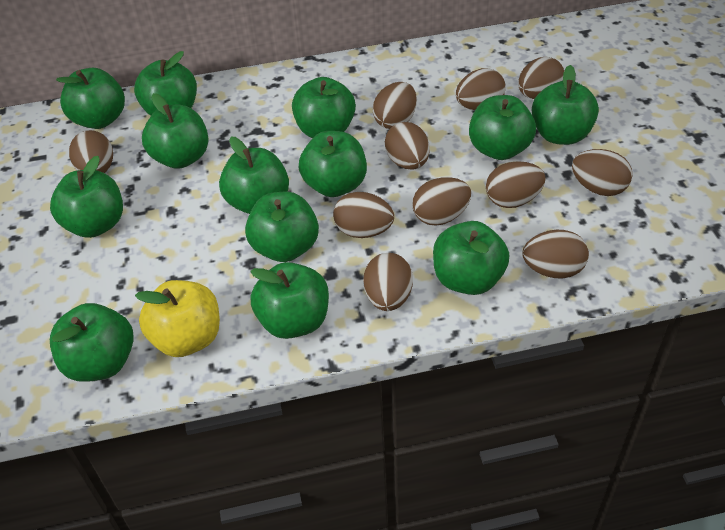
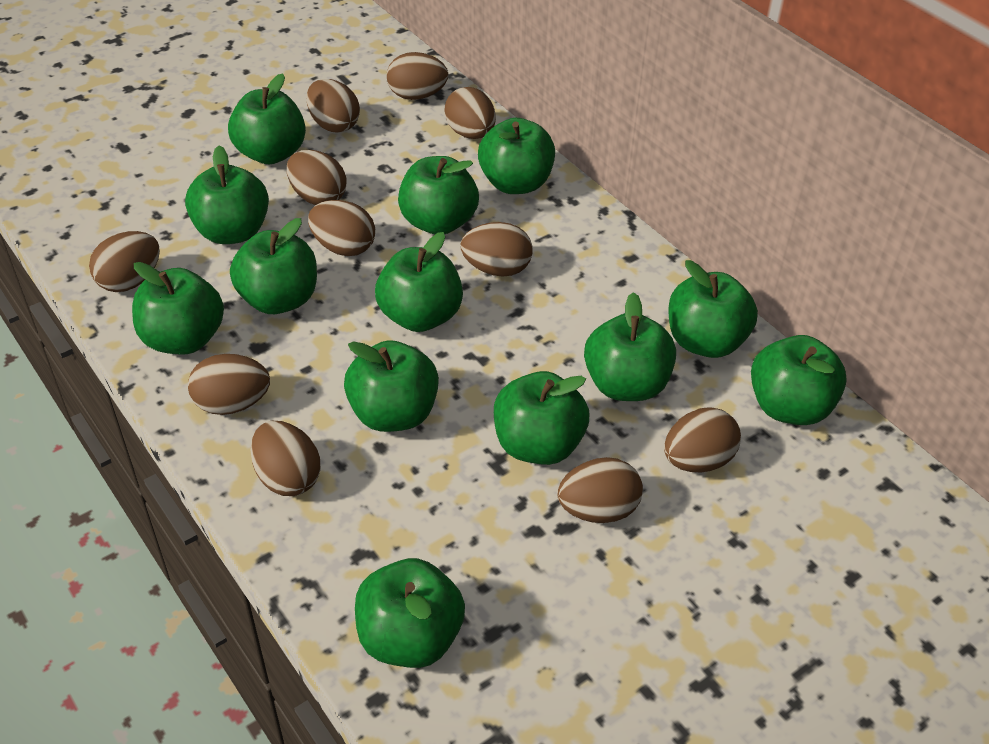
yellow apple: 1 -> 0

